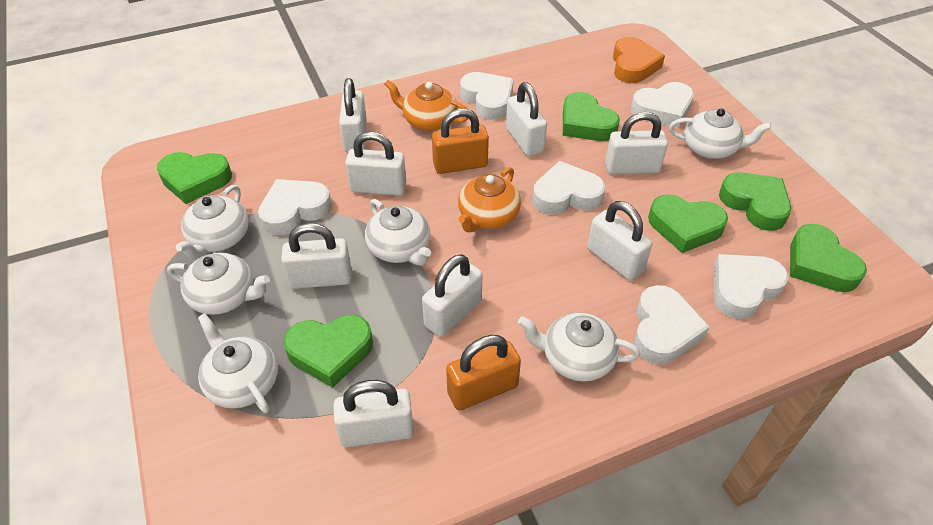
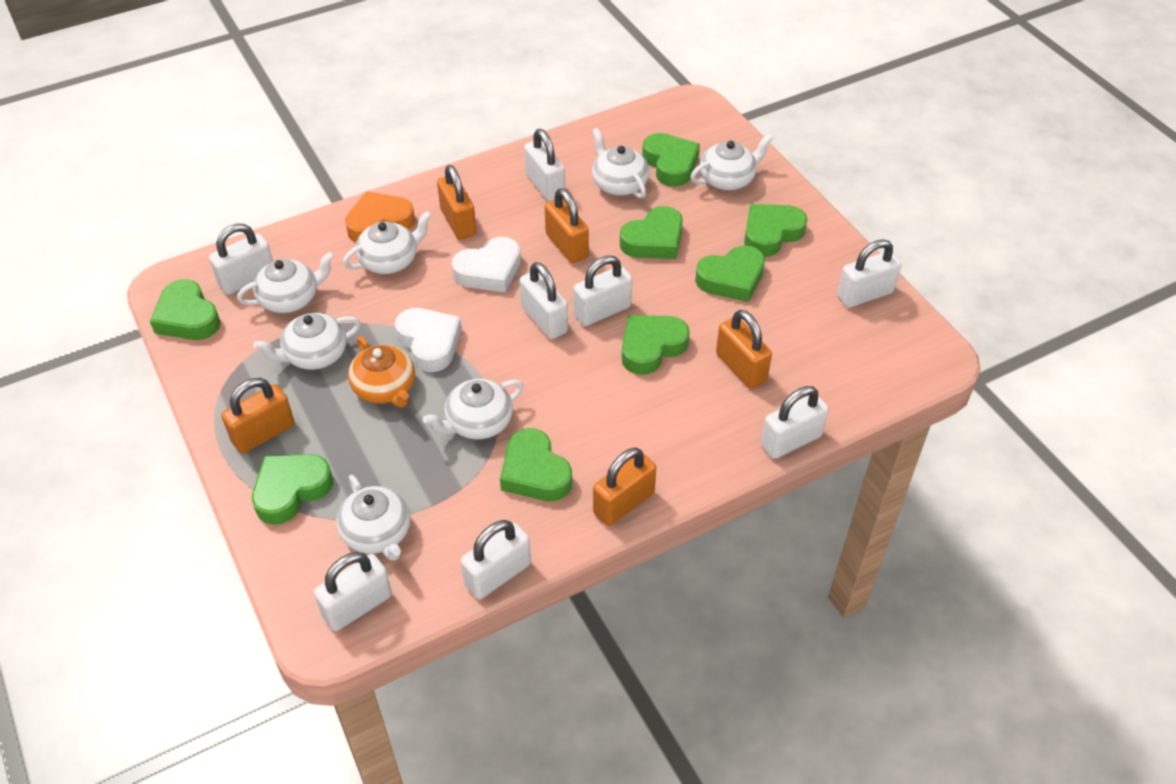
green heart: 6 -> 8
orange padlock: 2 -> 5
orange teapot: 2 -> 1
white heart: 6 -> 2
white teapot: 6 -> 7

